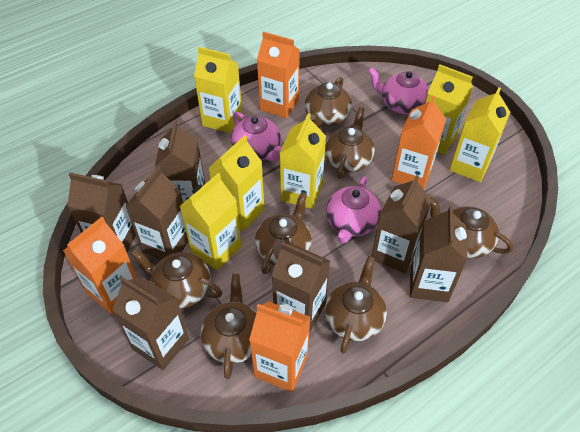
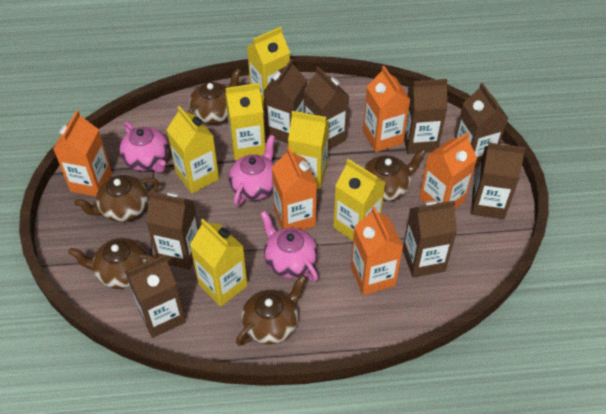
brown carton: 7 -> 8
brown teapot: 7 -> 5
orange carton: 4 -> 5

